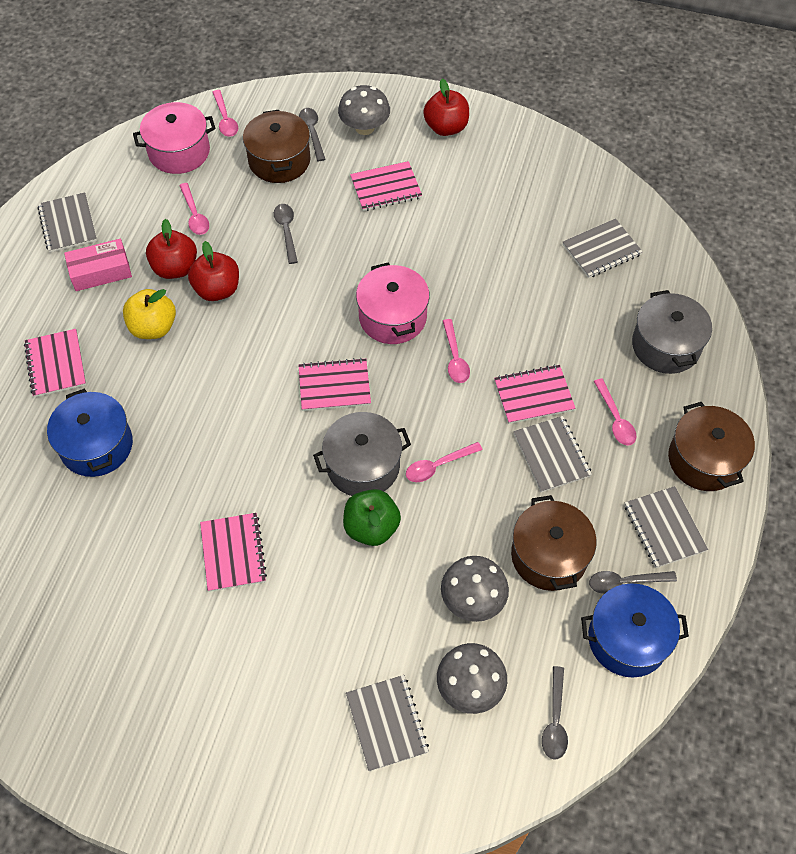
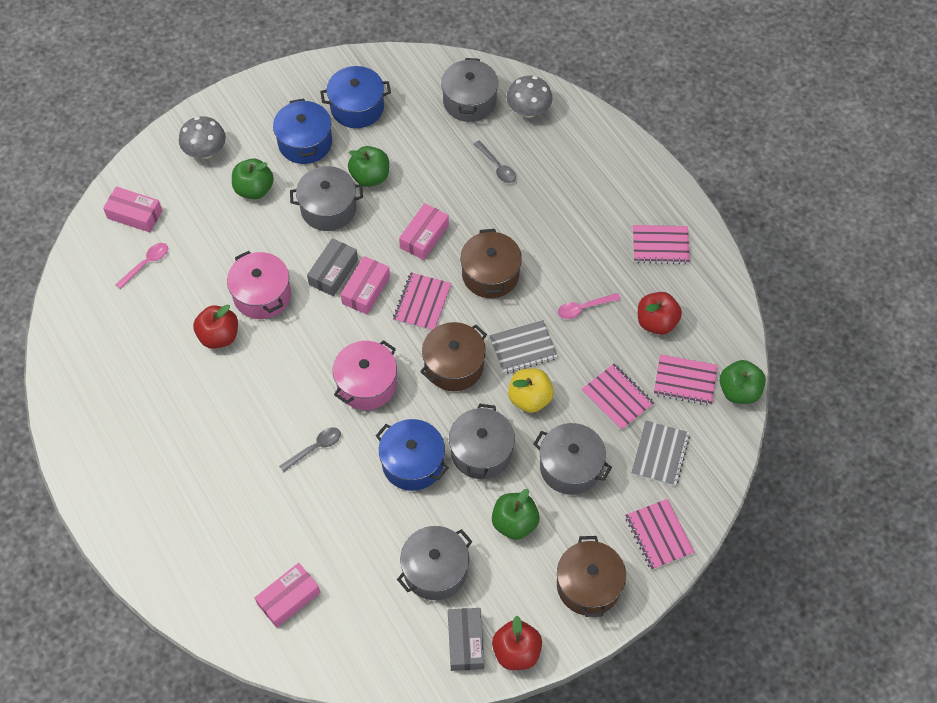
blue pot: 2 -> 3
green apple: 1 -> 4
grey box: 0 -> 2
grey mushroom: 3 -> 2
grey notebook: 5 -> 2
grey pot: 2 -> 5
grey spoon: 4 -> 2
pink box: 1 -> 4
pink spoon: 5 -> 2

